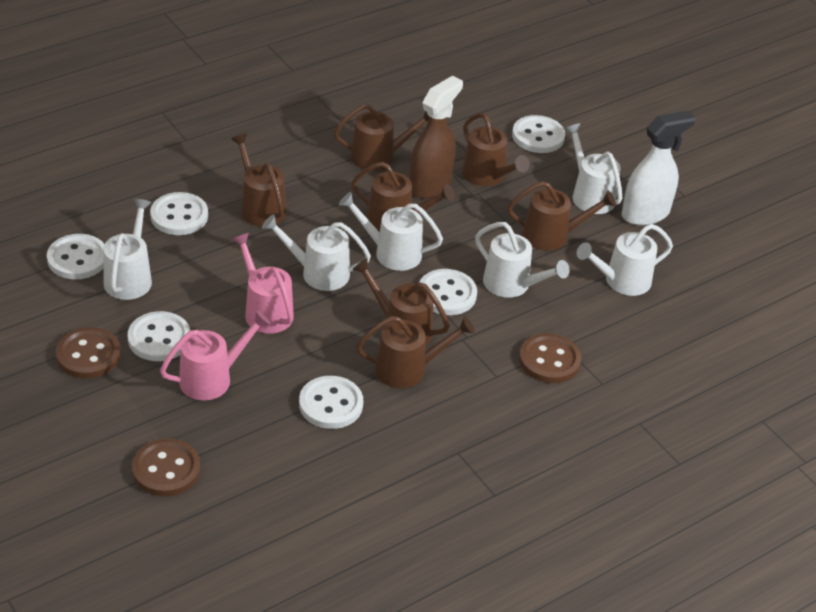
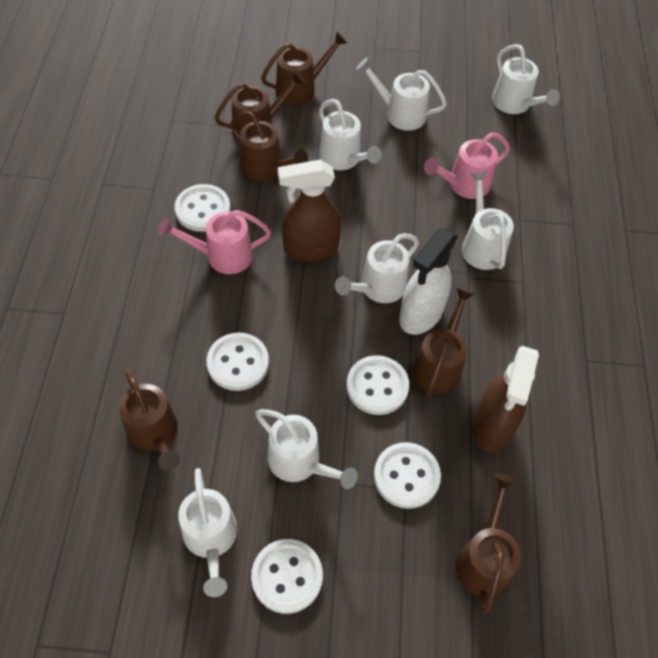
brown button: 3 -> 0
brown spray bottle: 1 -> 2
brown watering can: 7 -> 6
white button: 6 -> 5
white watering can: 6 -> 7

